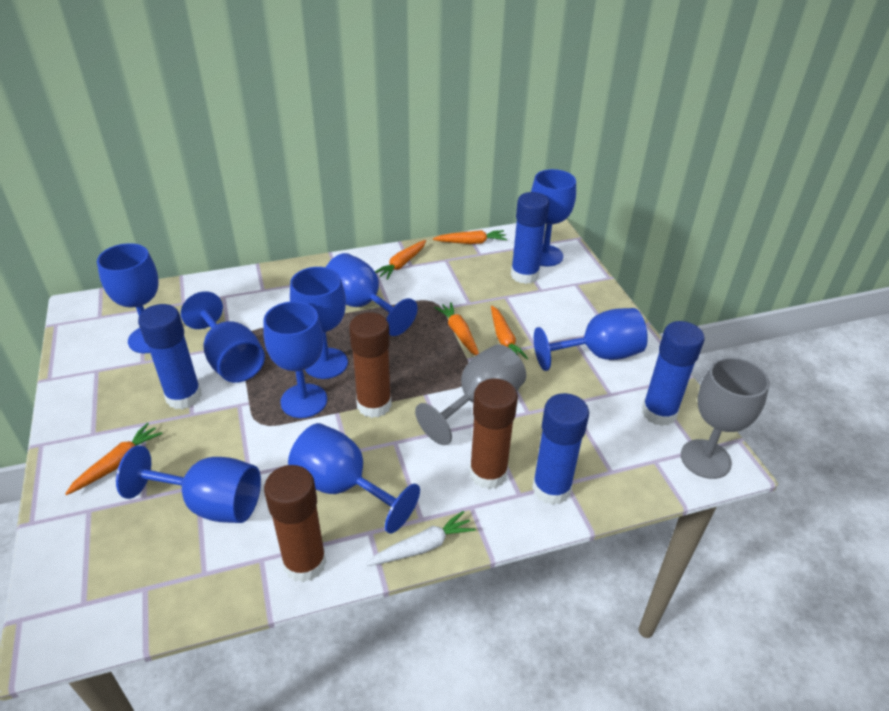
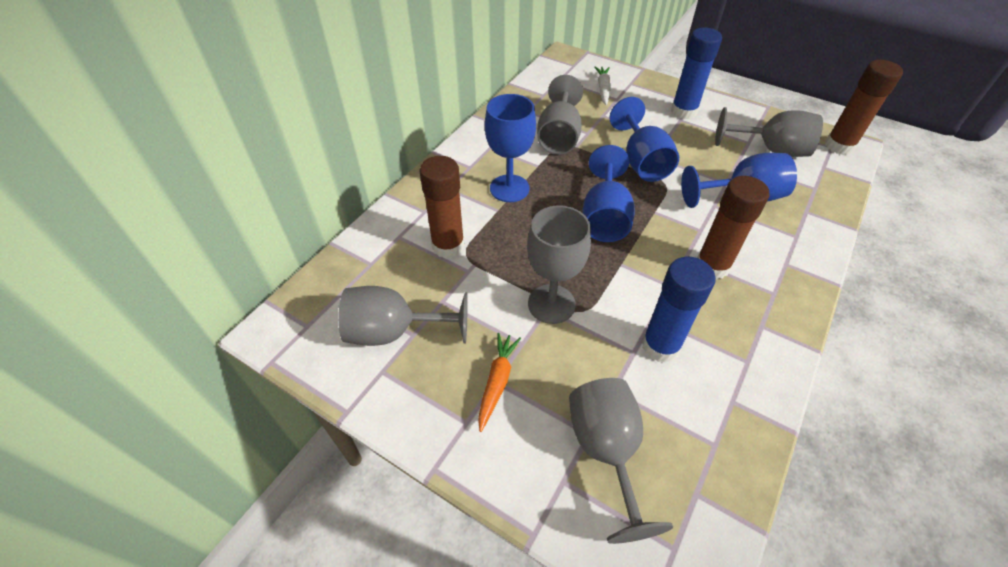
blue glue stick: 4 -> 2
blue goblet: 9 -> 4
grey goblet: 2 -> 5
orange carrot: 5 -> 1

